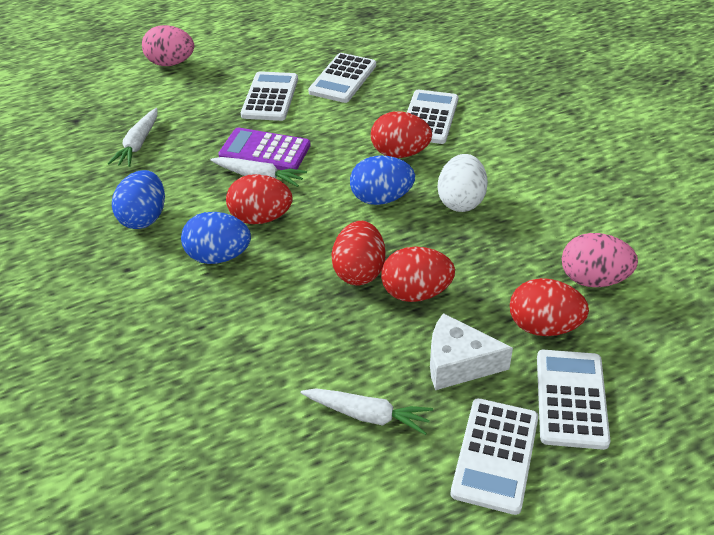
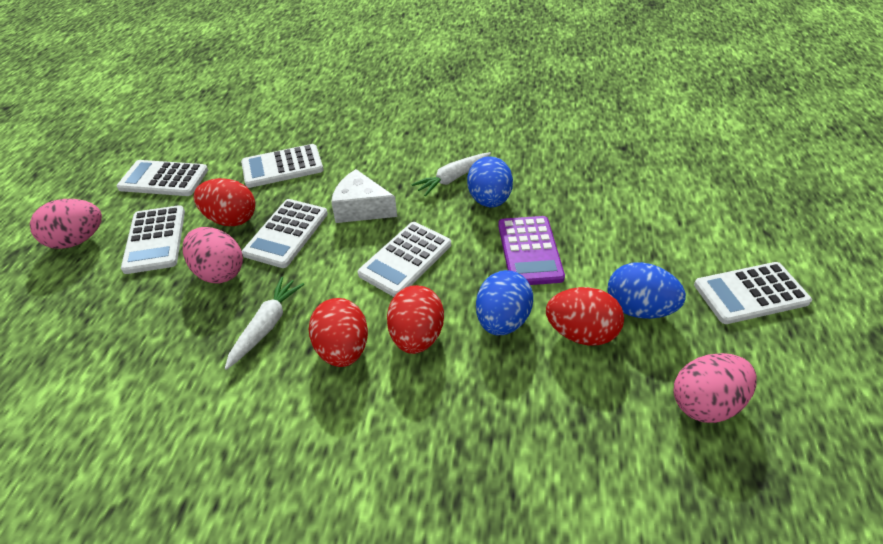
pink egg: 2 -> 3
red egg: 5 -> 4
white calculator: 5 -> 6
white carrot: 3 -> 2
white egg: 1 -> 0

